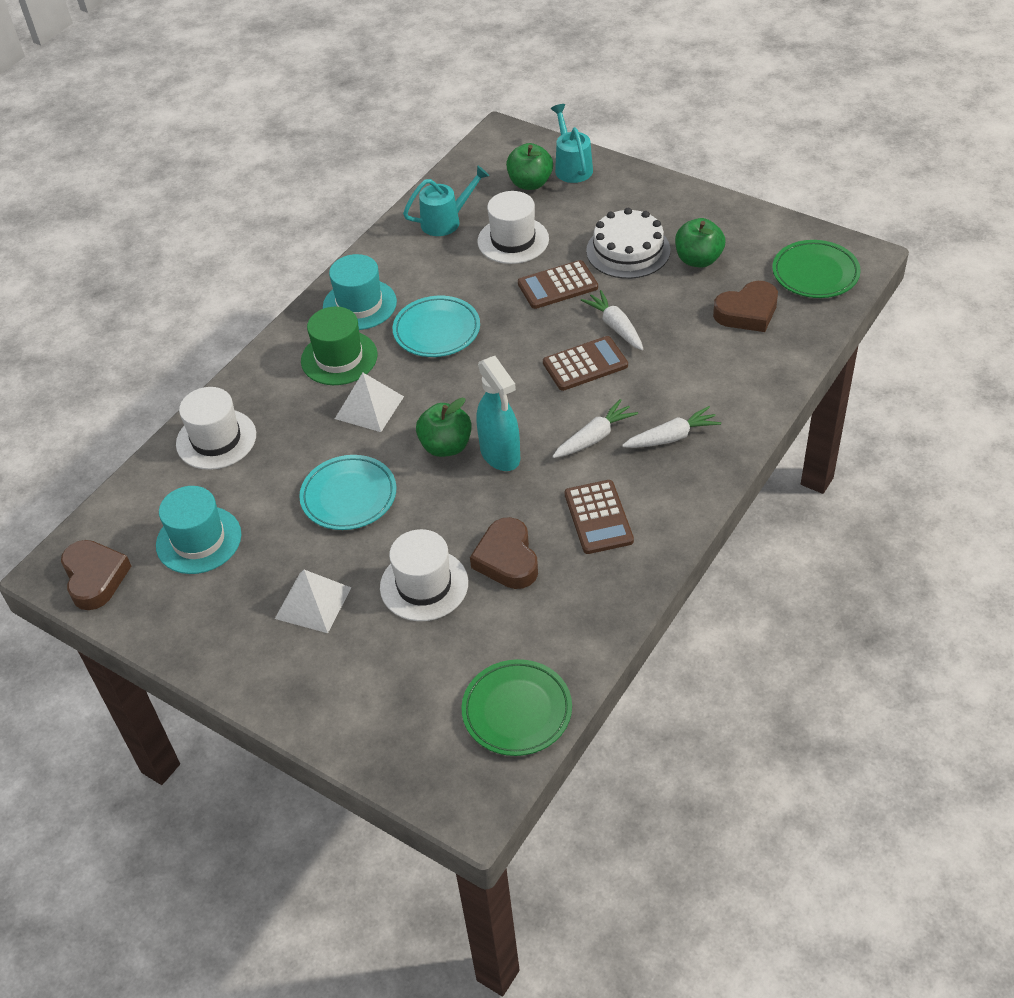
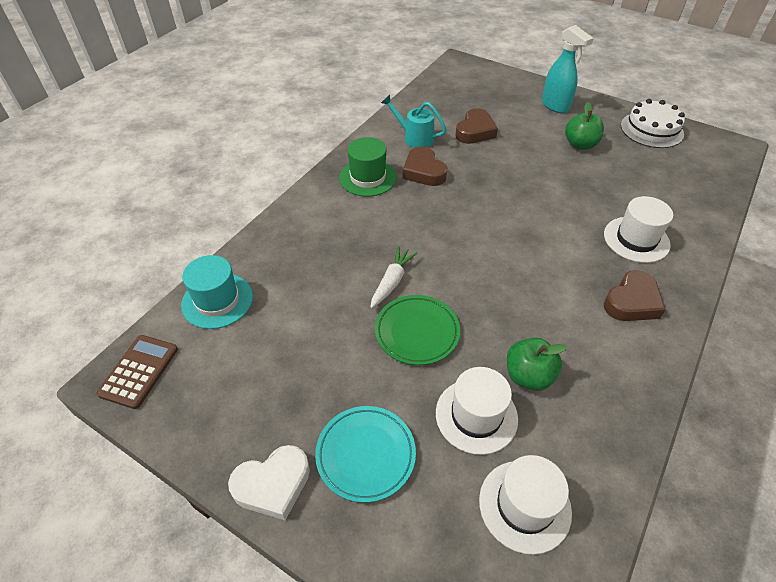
brown calculator: 3 -> 1
green apple: 3 -> 2
green plate: 2 -> 1
turquoise hat: 2 -> 1
turquoise plate: 2 -> 1
turquoise watering can: 2 -> 1
white carrot: 3 -> 1
white heart: 0 -> 1
white pyramid: 2 -> 0

